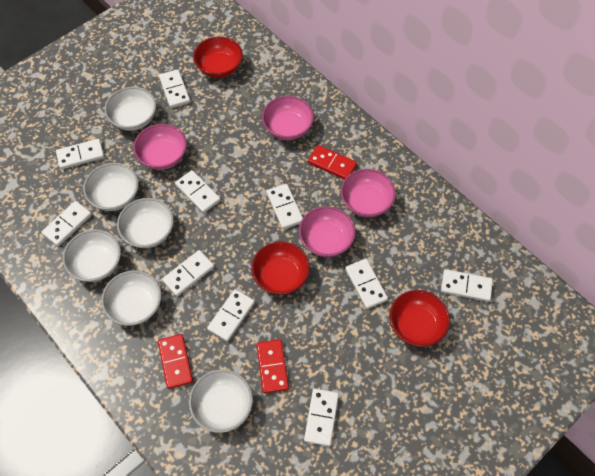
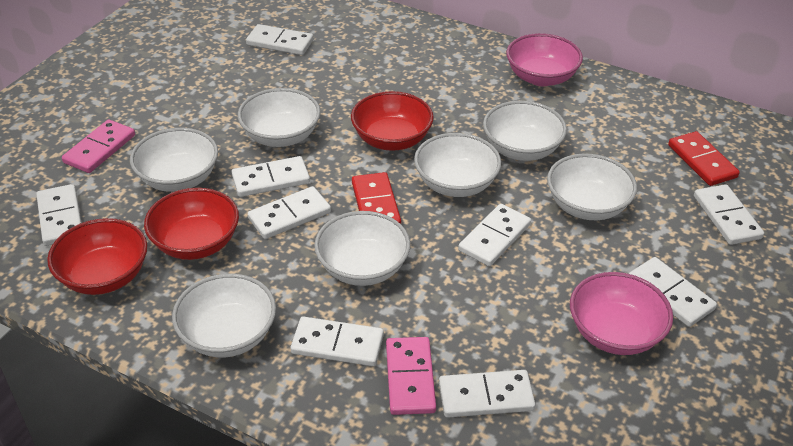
pink bowl: 4 -> 2
pink domino: 0 -> 2
red domino: 3 -> 2
white bowl: 6 -> 7
white domino: 10 -> 9

